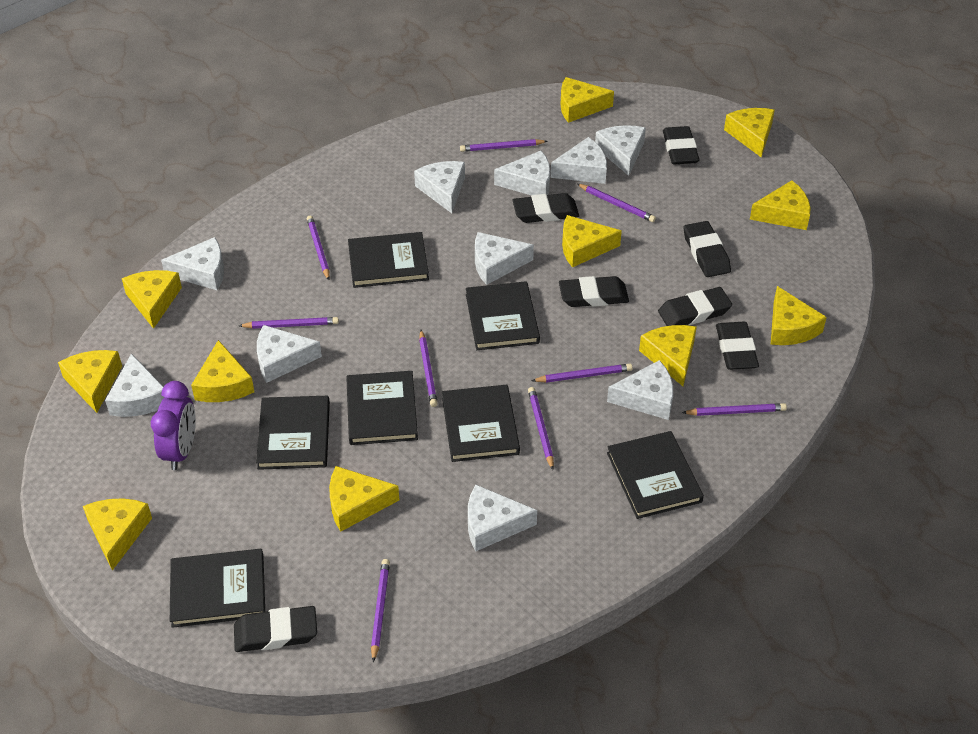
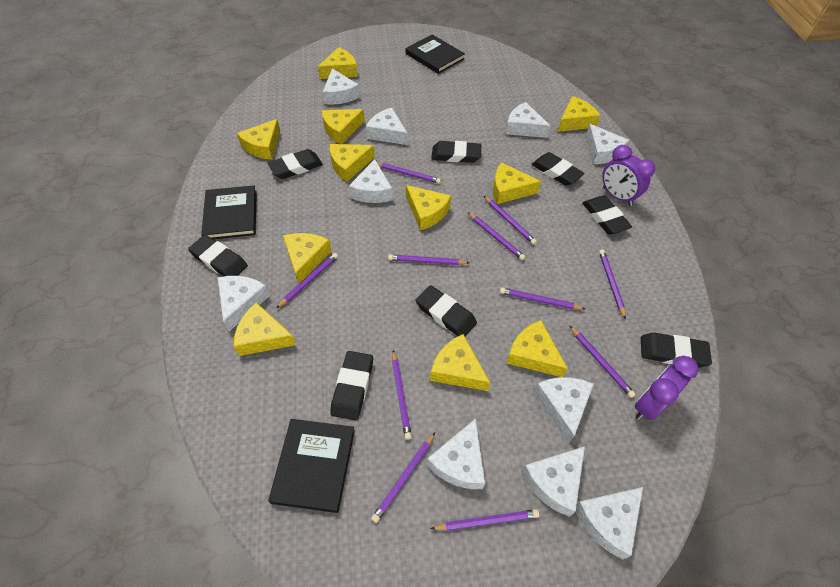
black book: 7 -> 3
black eraser: 7 -> 8
purple clock: 1 -> 2
purple pencil: 9 -> 11

